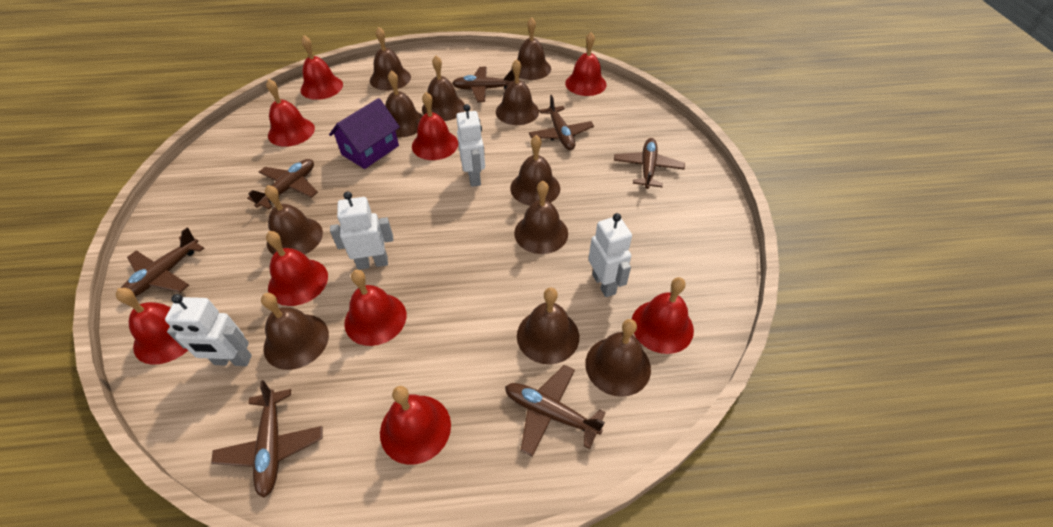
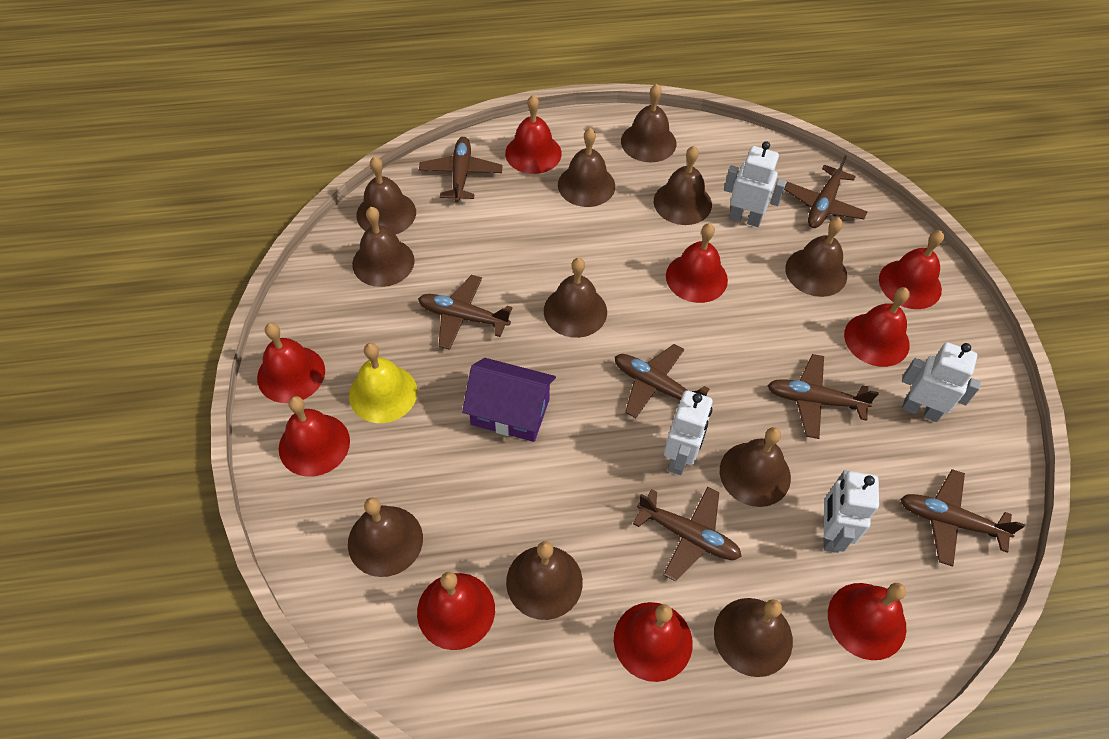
yellow bell: 0 -> 1

